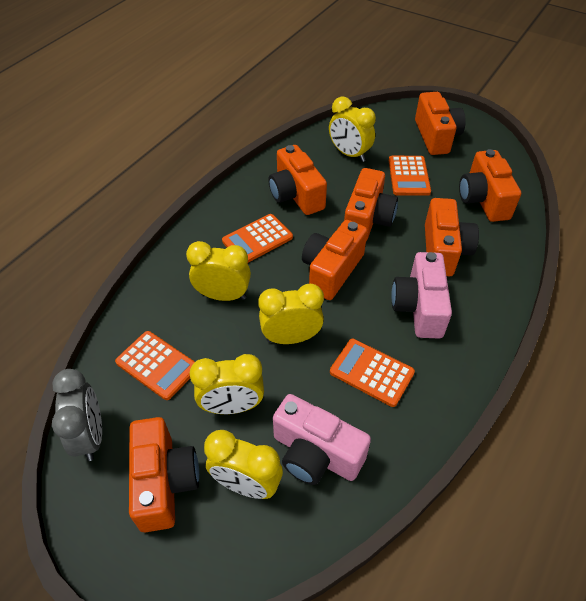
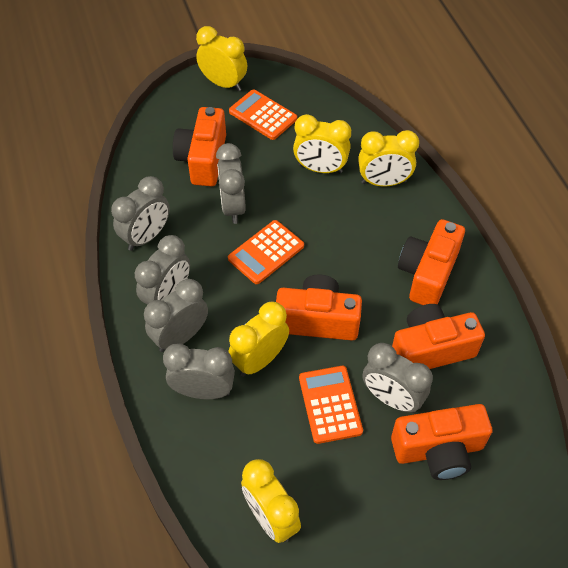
grey clock: 1 -> 6
orange calculator: 4 -> 3
orange camera: 7 -> 5
pink camera: 2 -> 0

